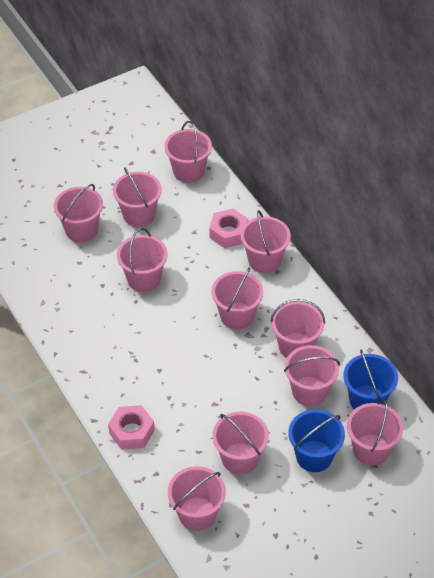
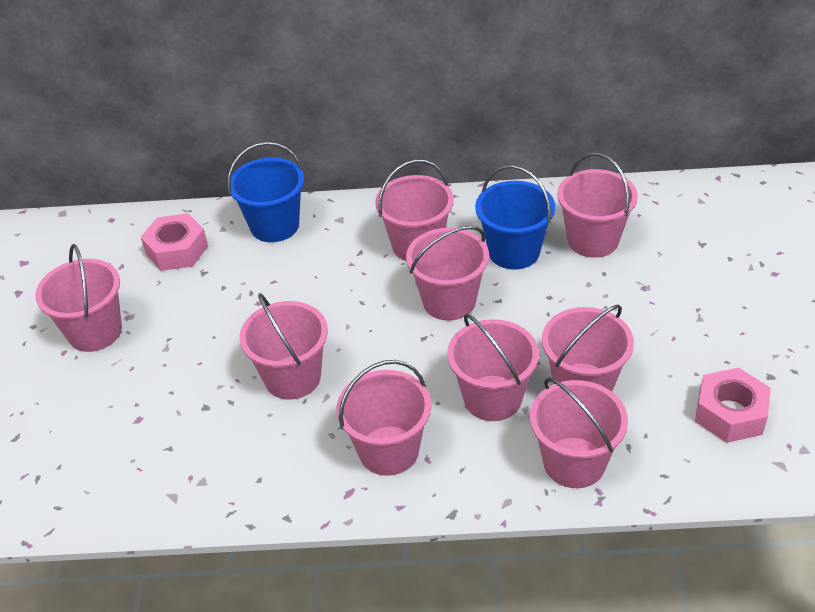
pink bucket: 11 -> 9

